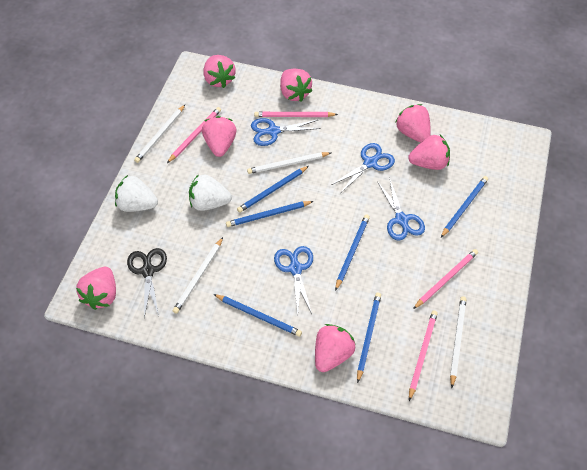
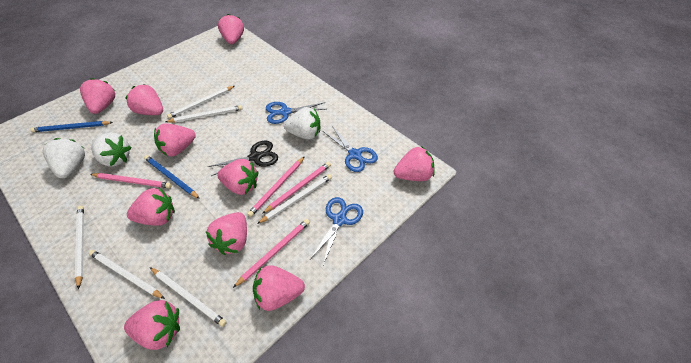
blue pencil: 6 -> 2
blue scissors: 4 -> 3
pink strawberry: 7 -> 10
white pencil: 4 -> 6
white strawberry: 2 -> 3

